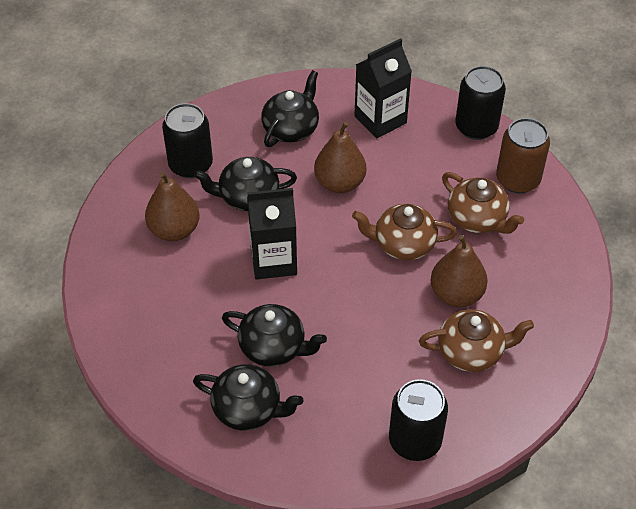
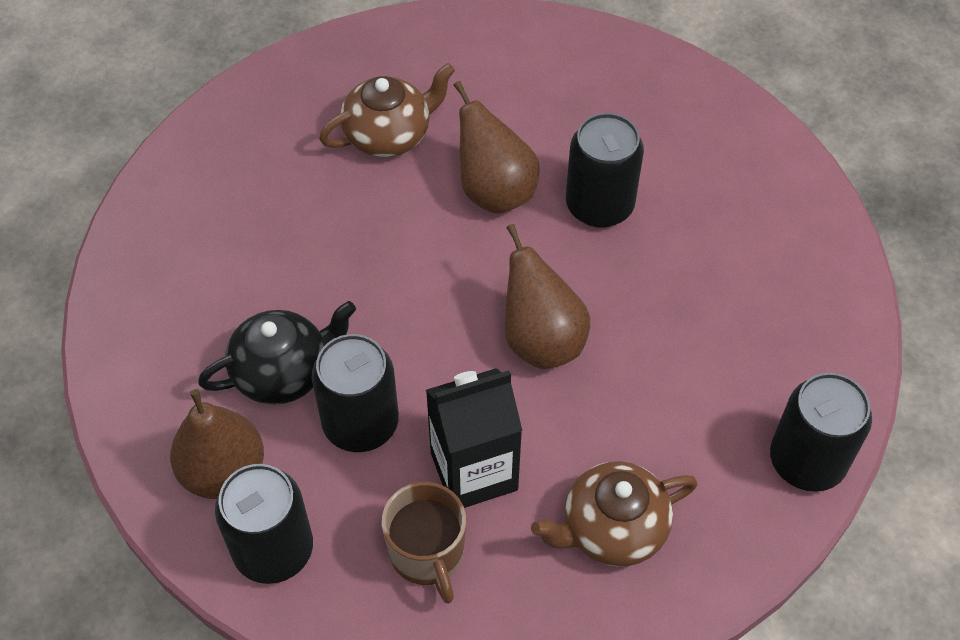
black can: 3 -> 4
black carton: 2 -> 1
black teapot: 4 -> 1
brown can: 1 -> 0
brown mug: 0 -> 1
brown teapot: 3 -> 2

